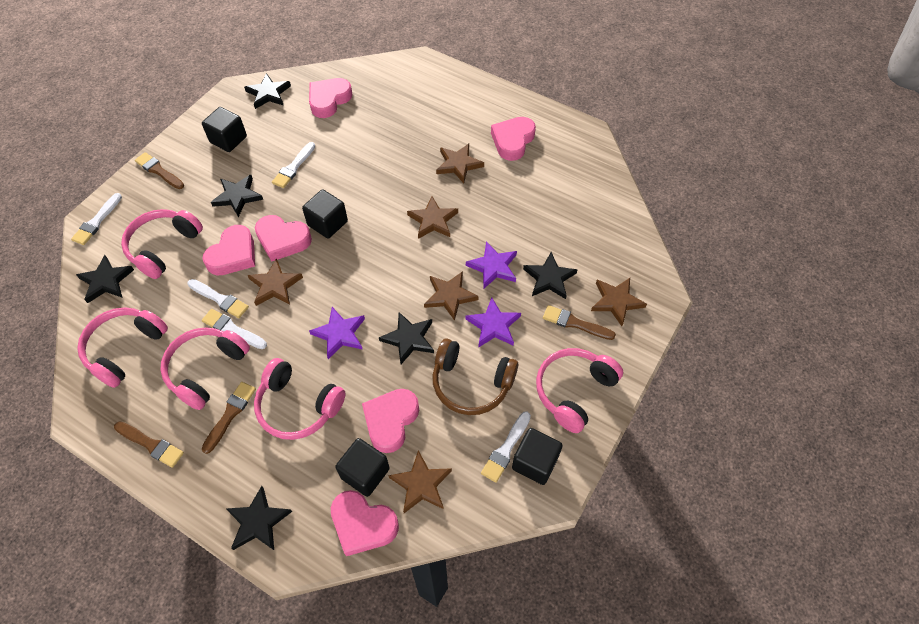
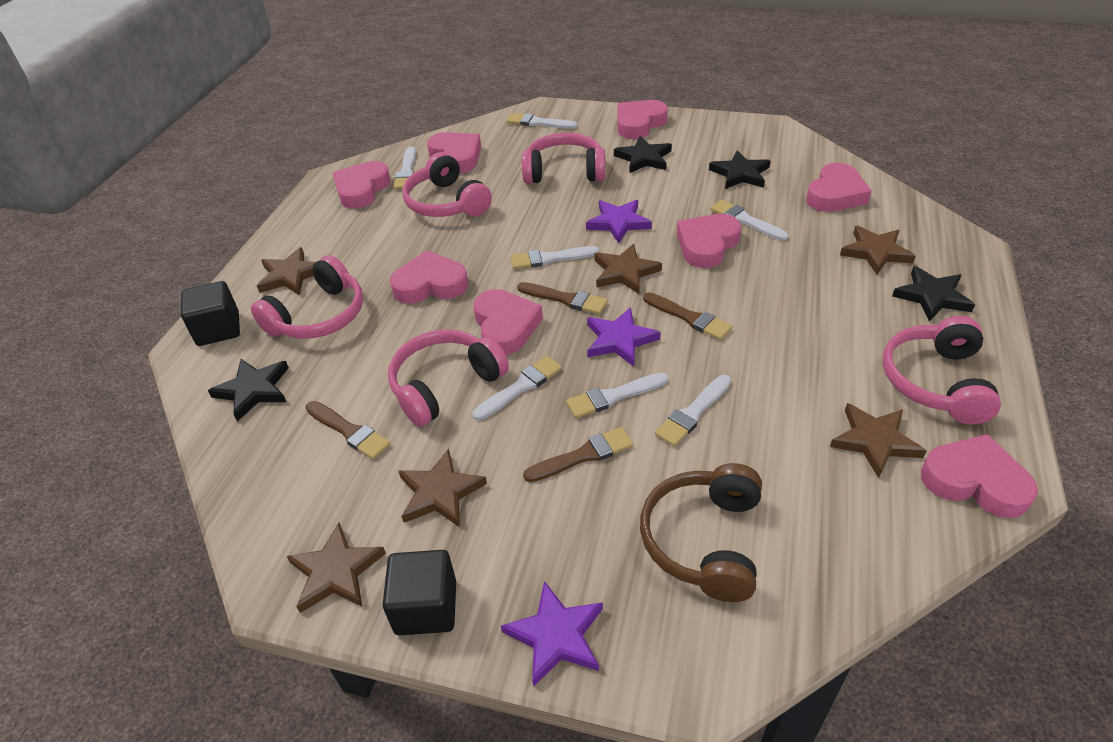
black cube: 4 -> 2
black star: 6 -> 4
pink heart: 6 -> 8
white brush: 5 -> 7

